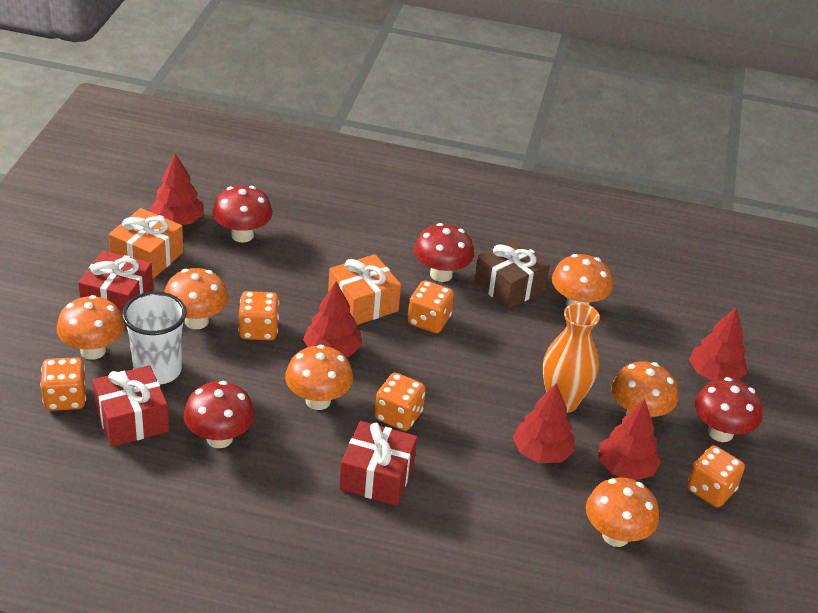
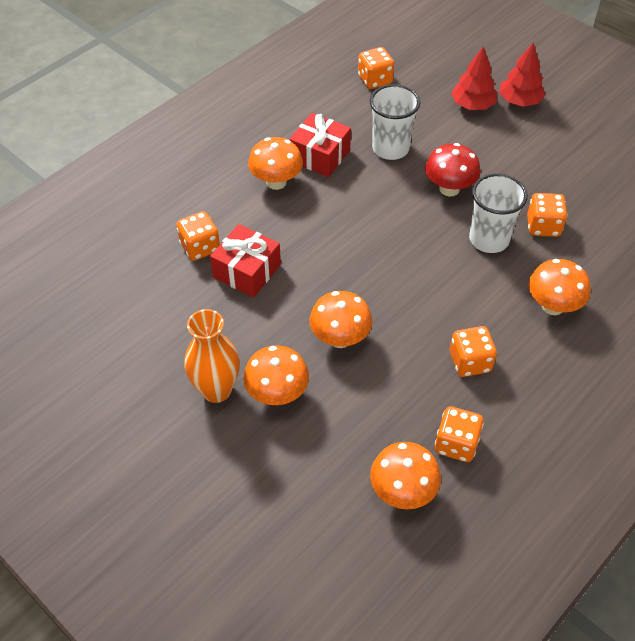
brown gift: 1 -> 0
orange gift: 2 -> 0
orange mushroom: 6 -> 5
red gift: 3 -> 2
red mushroom: 4 -> 1
red tree: 5 -> 2
white cup: 1 -> 2

